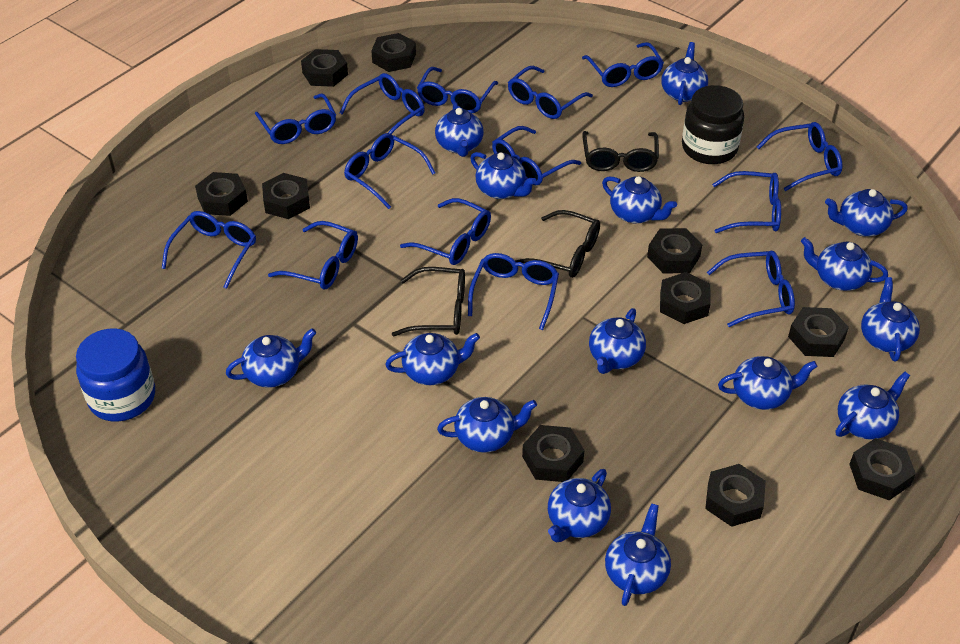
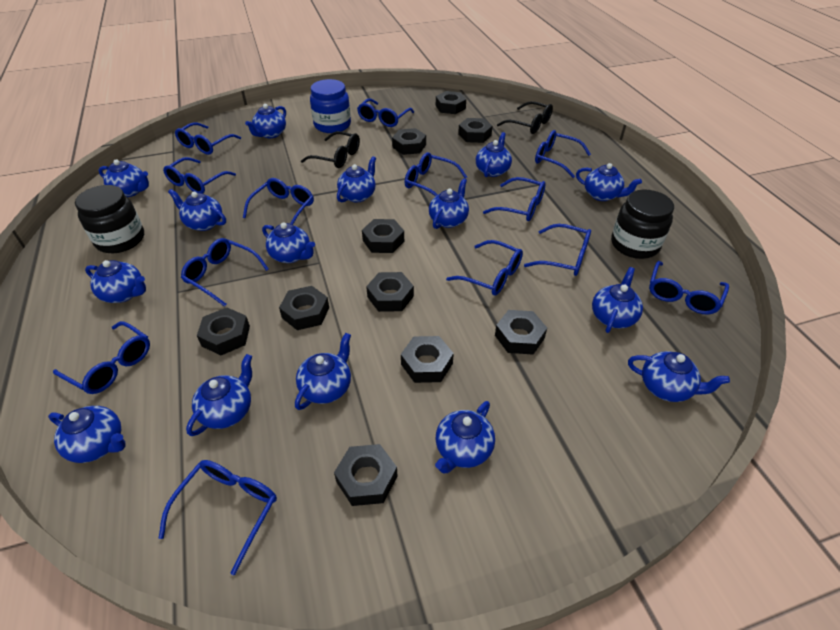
black glasses: 3 -> 2
black jar: 1 -> 2
blue glasses: 14 -> 13

